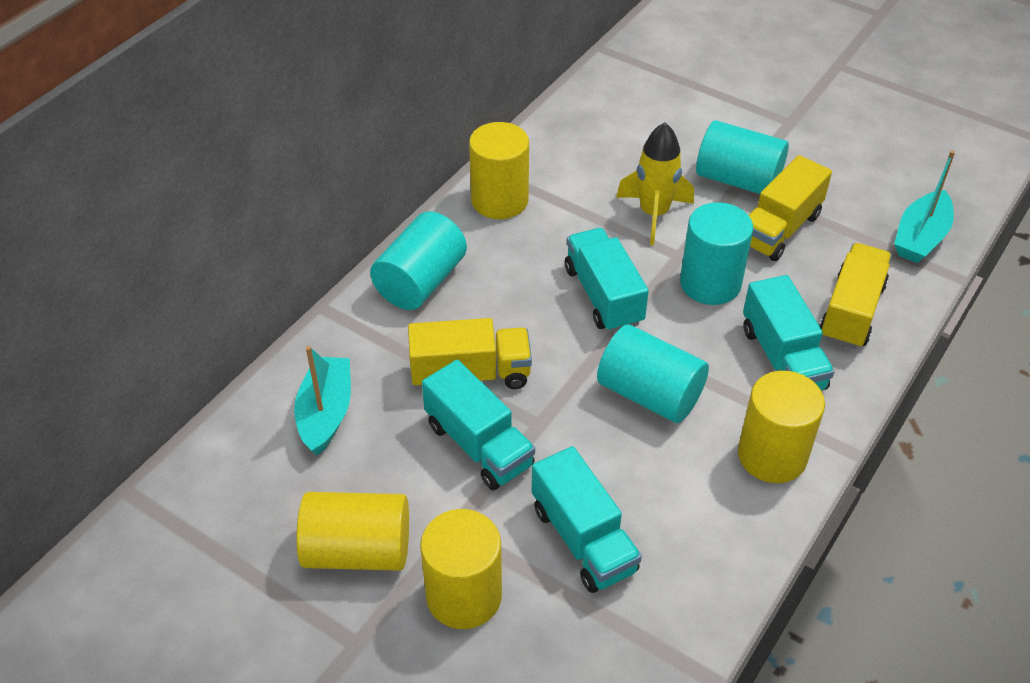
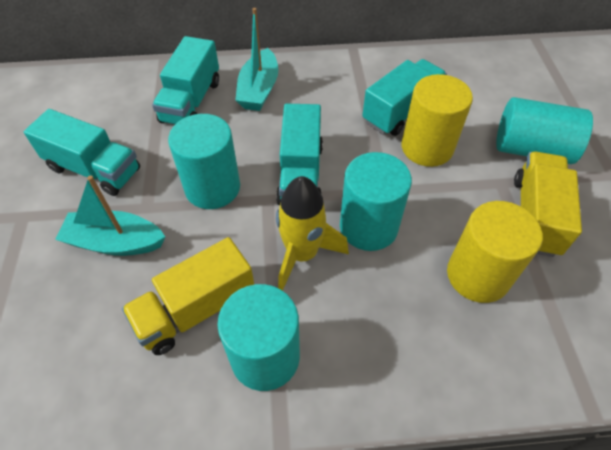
yellow cylinder: 4 -> 2
yellow truck: 3 -> 2

